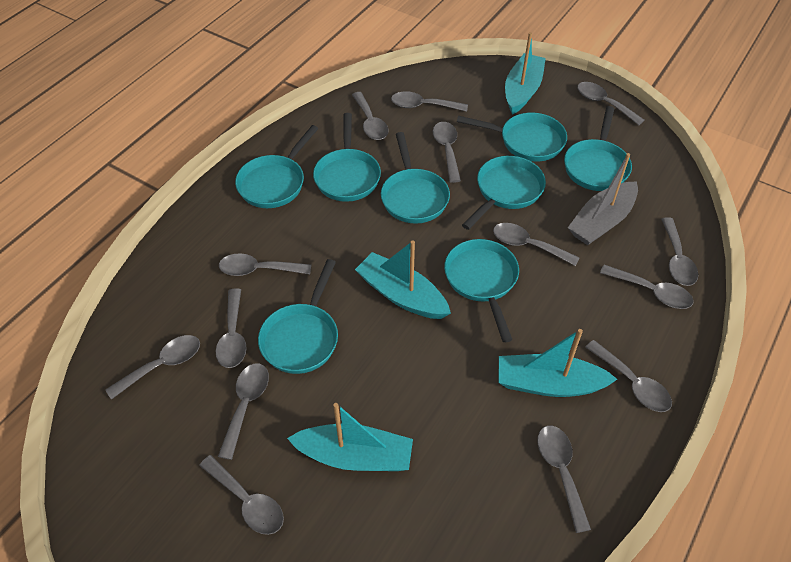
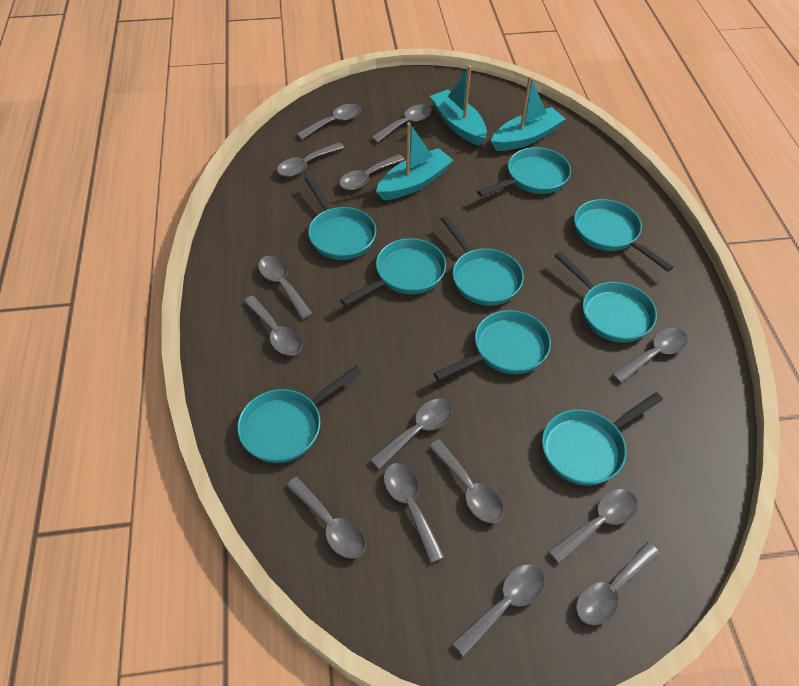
grey boat: 1 -> 0
turquoise boat: 4 -> 3
turquoise pan: 8 -> 9

